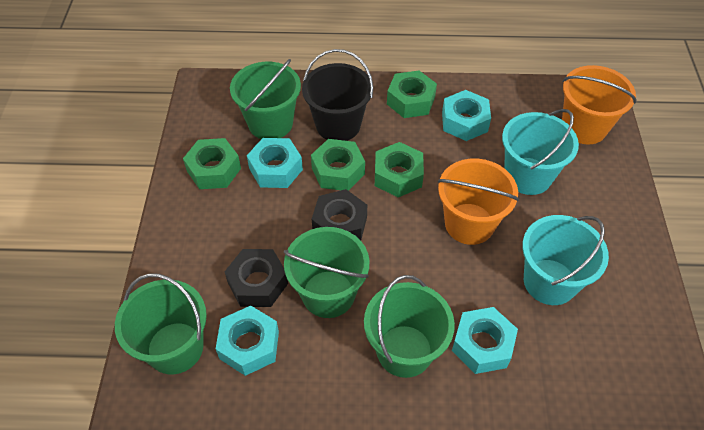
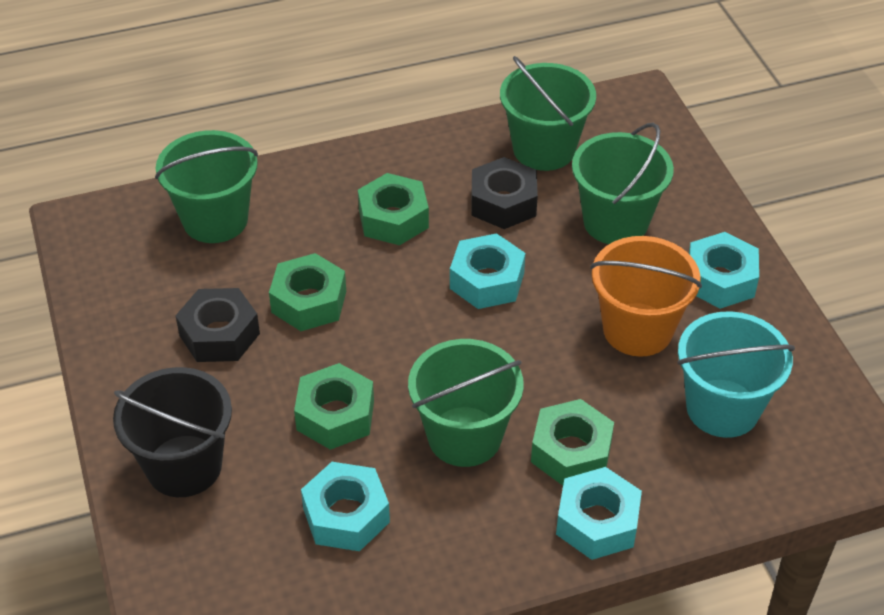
orange bucket: 2 -> 1
turquoise bucket: 2 -> 1

